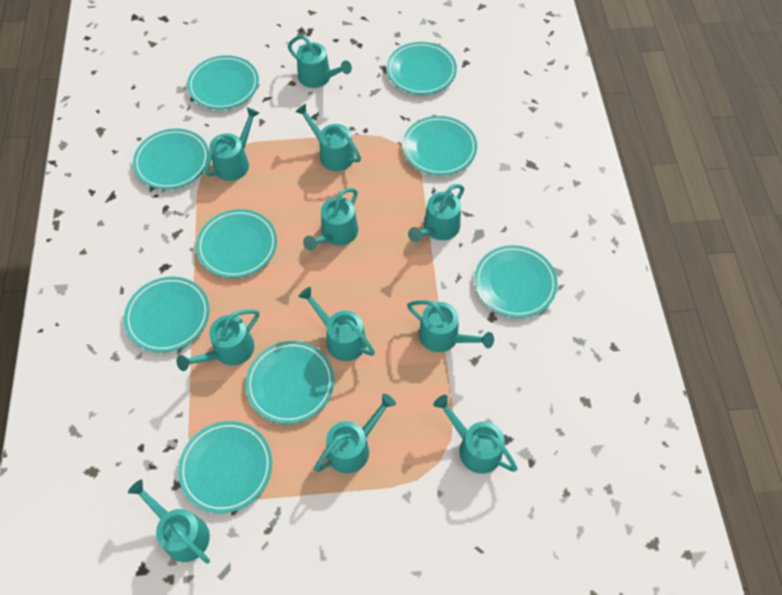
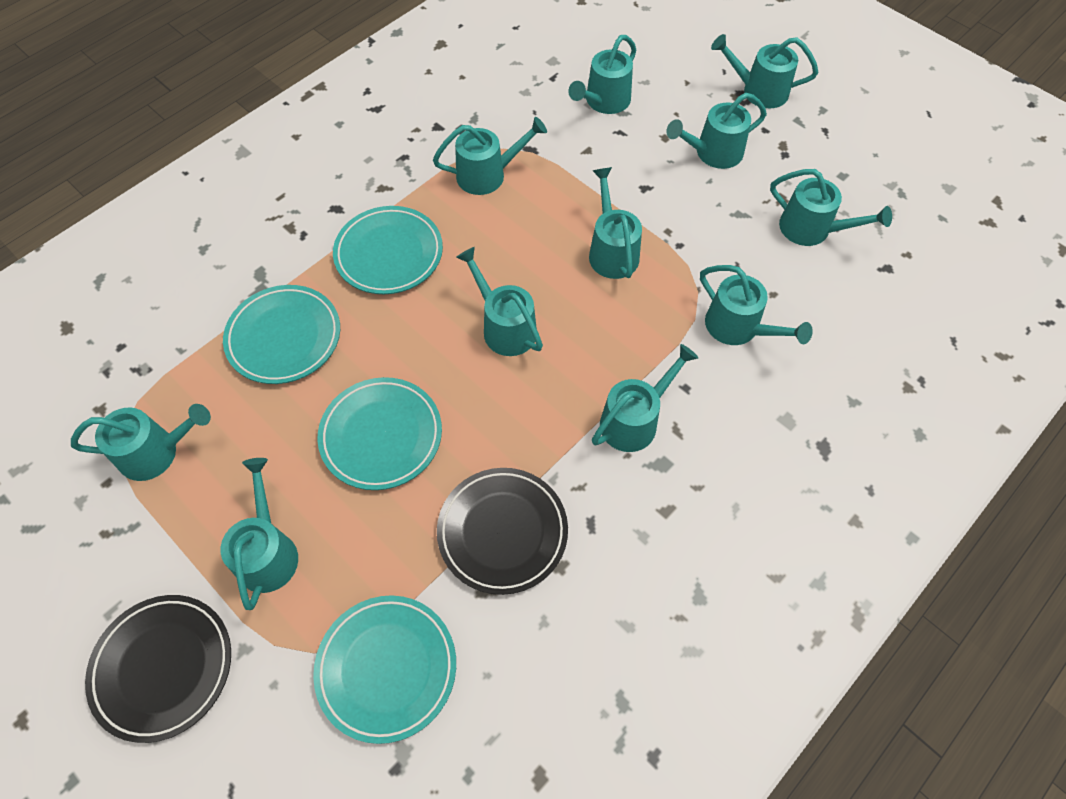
black plate: 0 -> 2
turquoise plate: 9 -> 4

